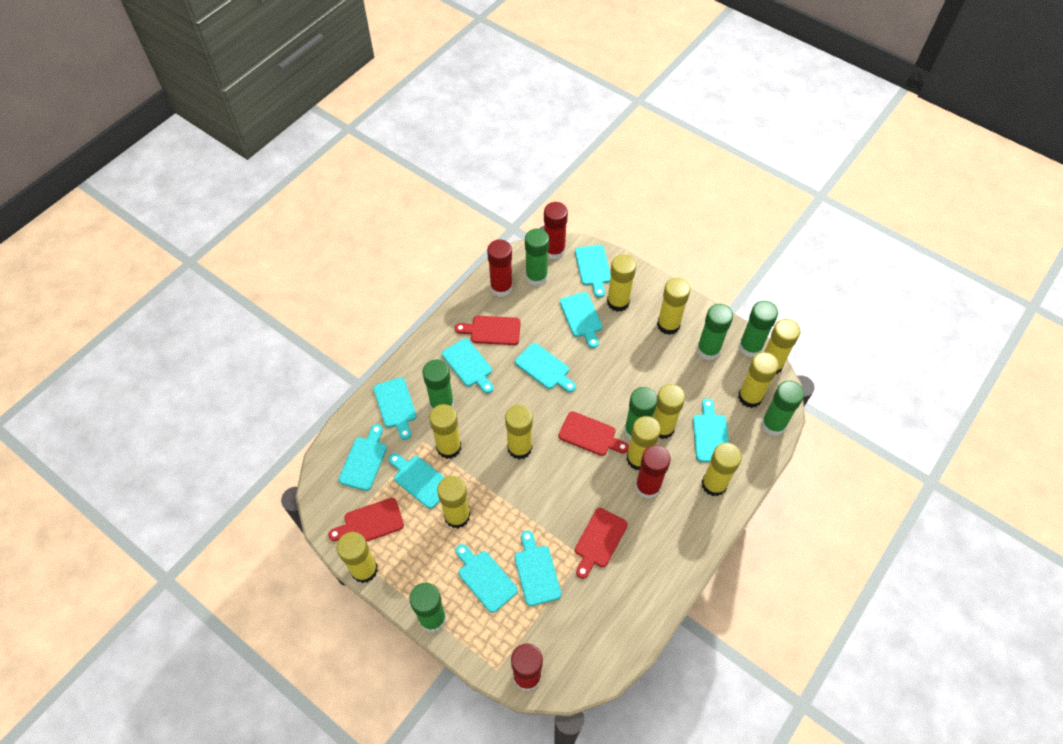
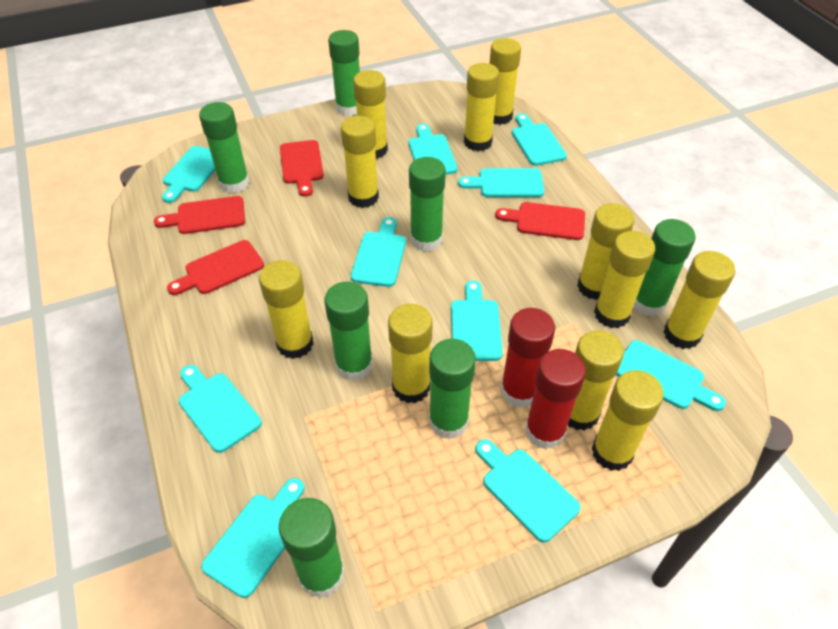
red glue stick: 4 -> 2

